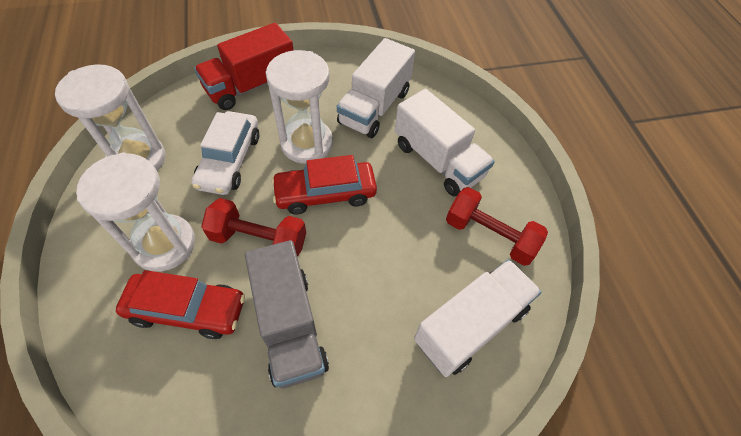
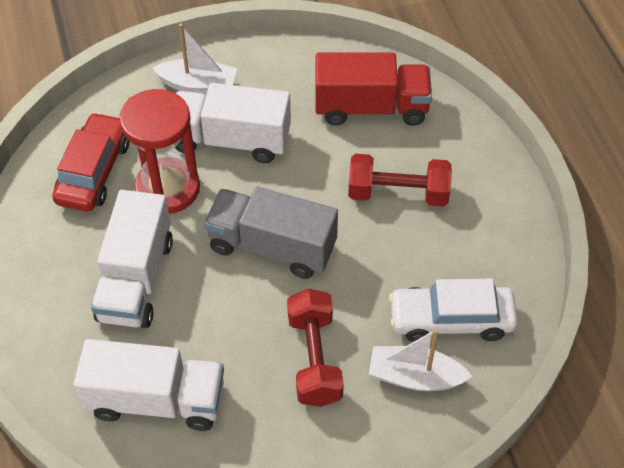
red car: 2 -> 1
red hourglass: 0 -> 1
white boat: 0 -> 2
white hourglass: 3 -> 0

